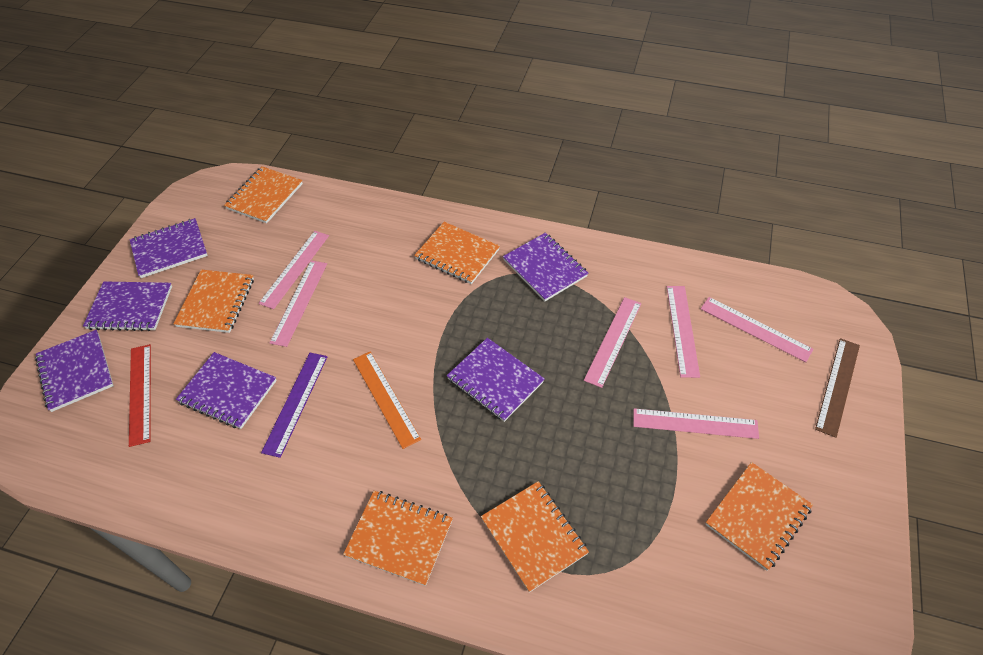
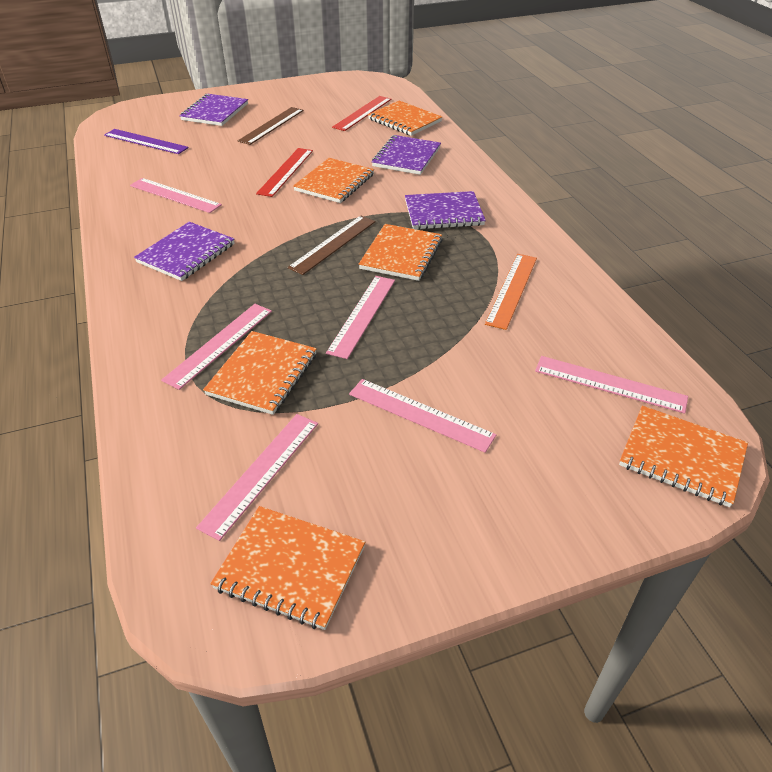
brown ruler: 1 -> 2
purple notebook: 6 -> 4
red ruler: 1 -> 2

